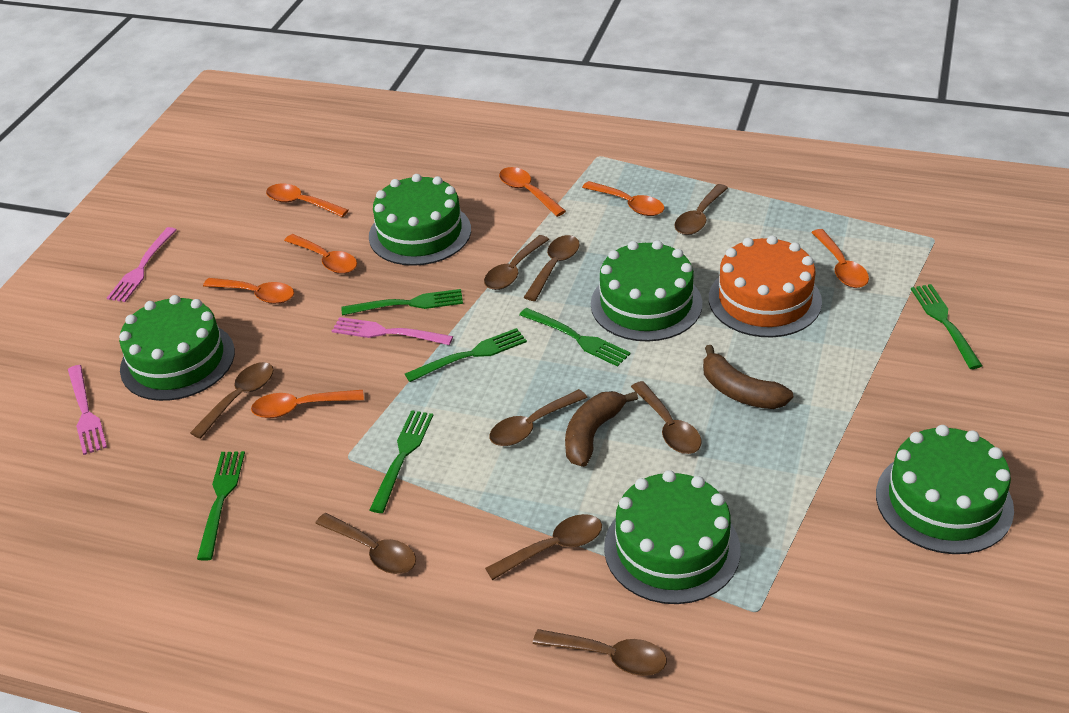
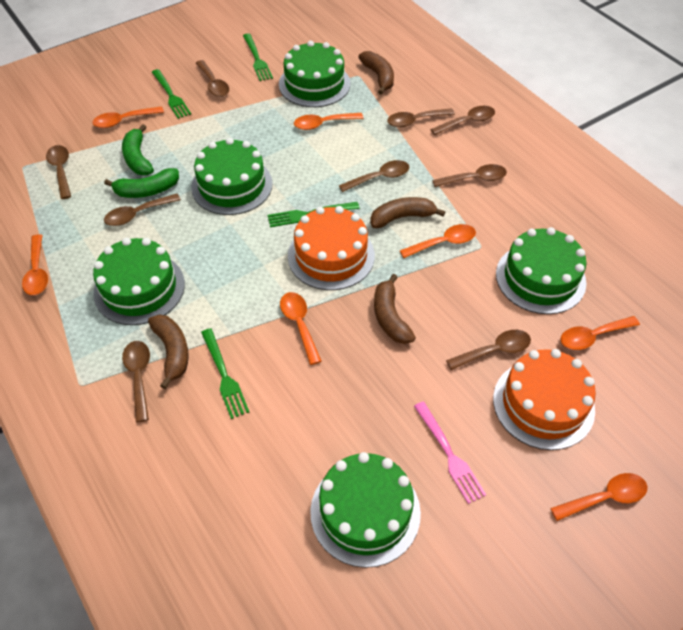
brown banana: 2 -> 4
green banana: 0 -> 2
green fork: 6 -> 4
orange cake: 1 -> 2
pink fork: 3 -> 1

